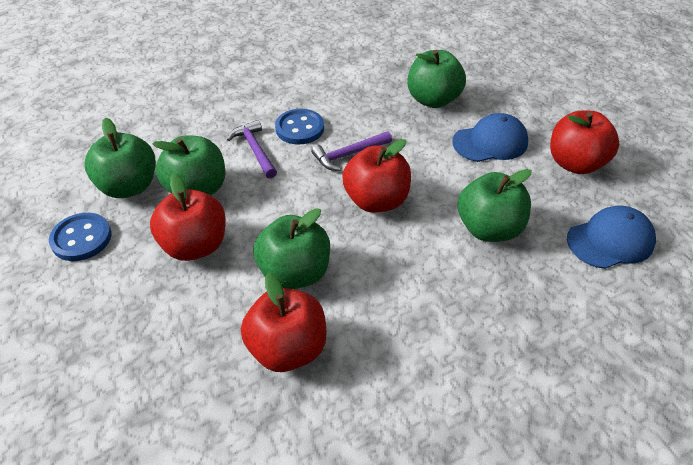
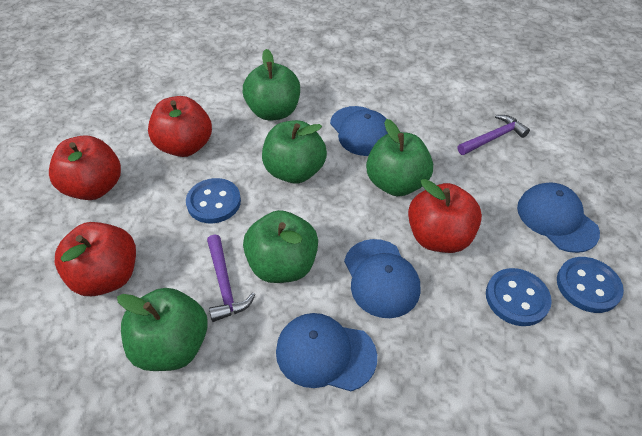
blue button: 2 -> 3
blue cap: 2 -> 4

